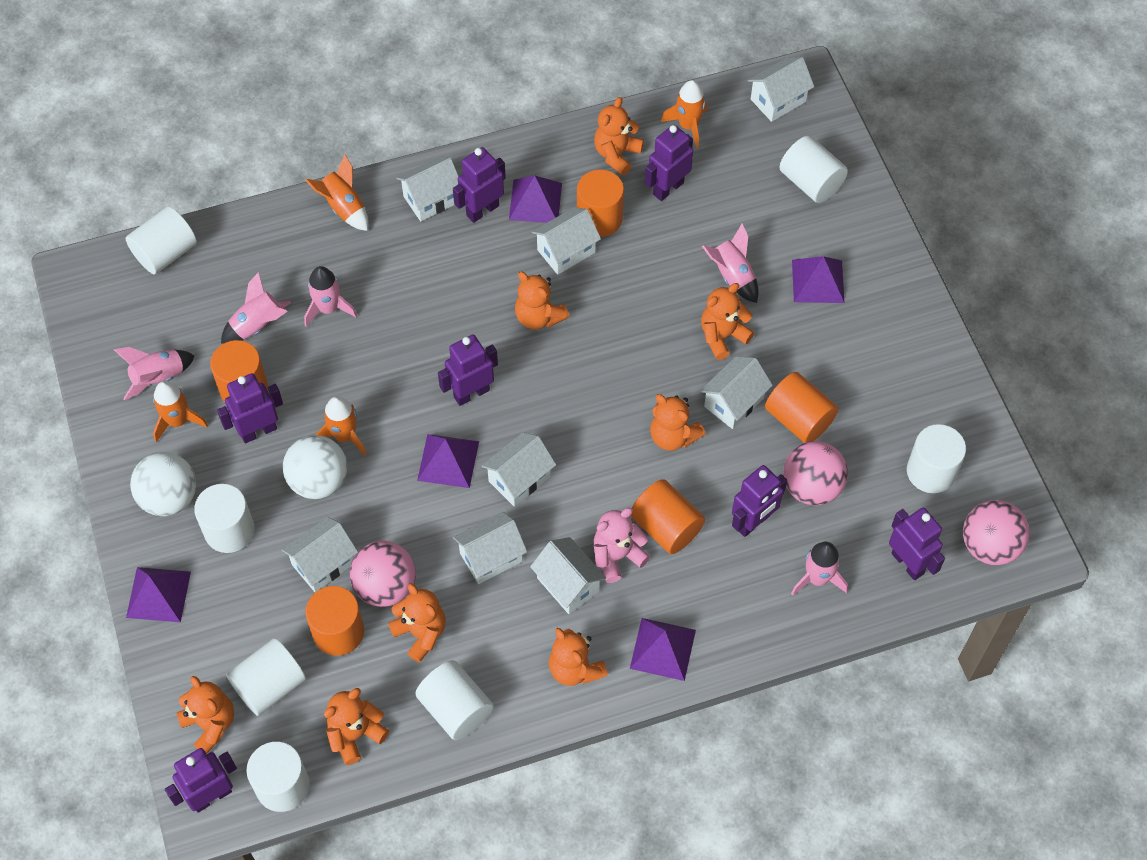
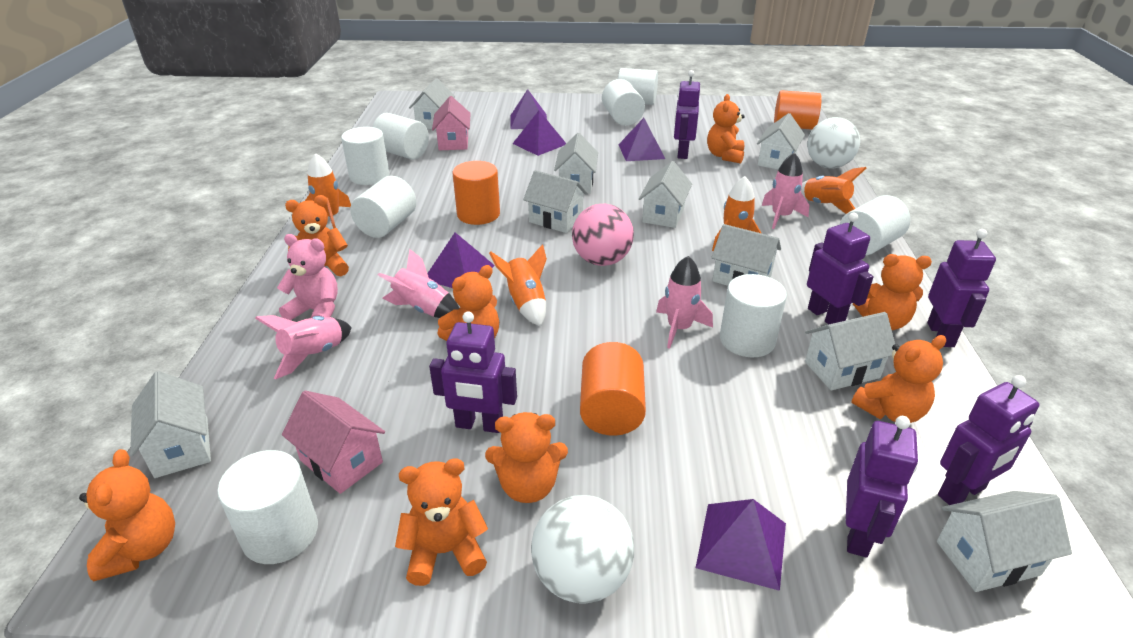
orange cylinder: 5 -> 3
pink ball: 3 -> 1
pink house: 0 -> 2
pink rocket: 5 -> 4
purple robot: 7 -> 6
white cylinder: 7 -> 8
white house: 8 -> 9

